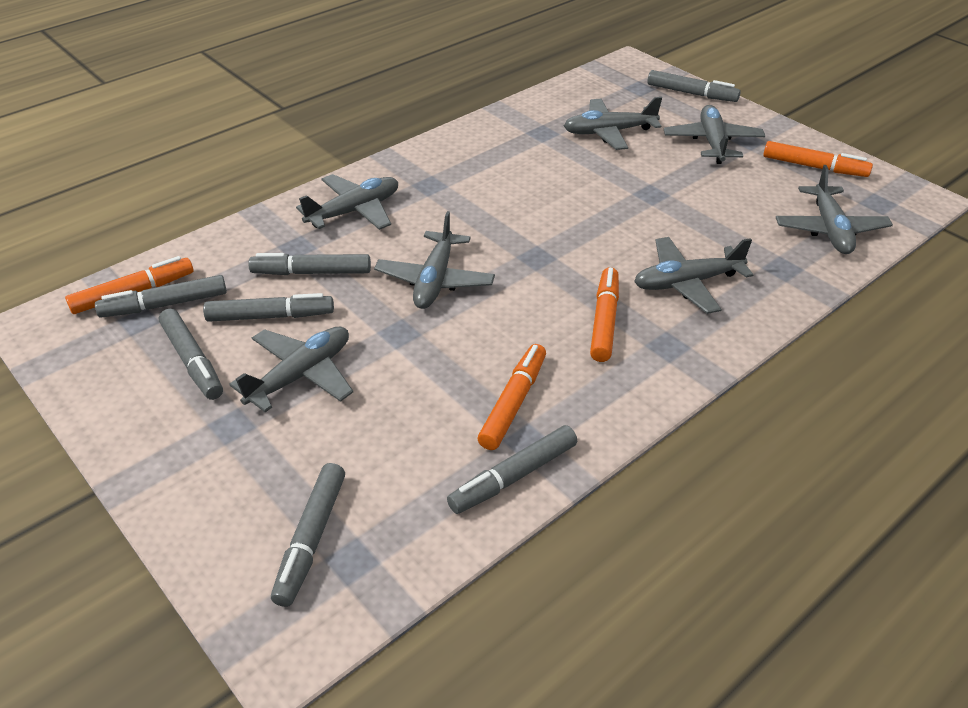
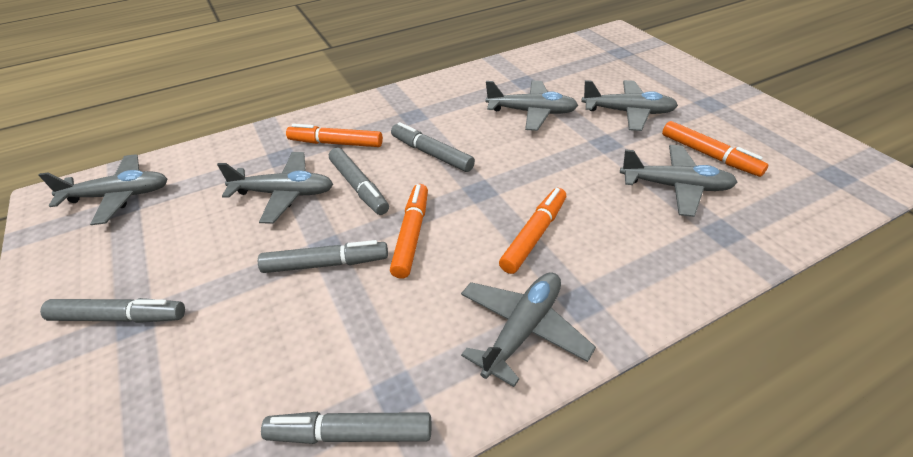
grey marker: 7 -> 5
grey plane: 7 -> 6

